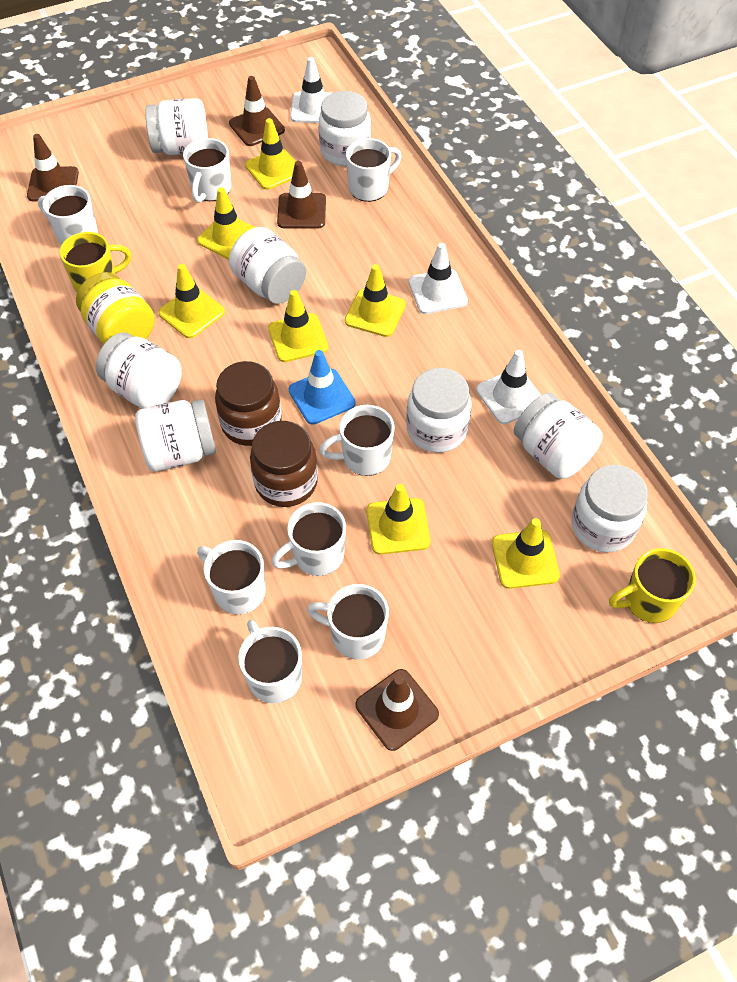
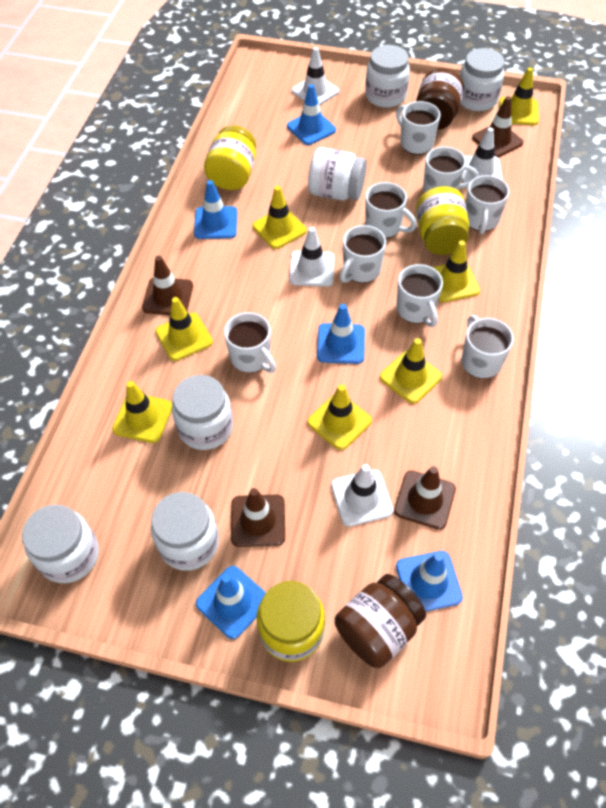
blue traffic cone: 1 -> 5
white jar: 8 -> 6
white traffic cone: 3 -> 4
yellow jar: 1 -> 3
yellow mug: 2 -> 0

